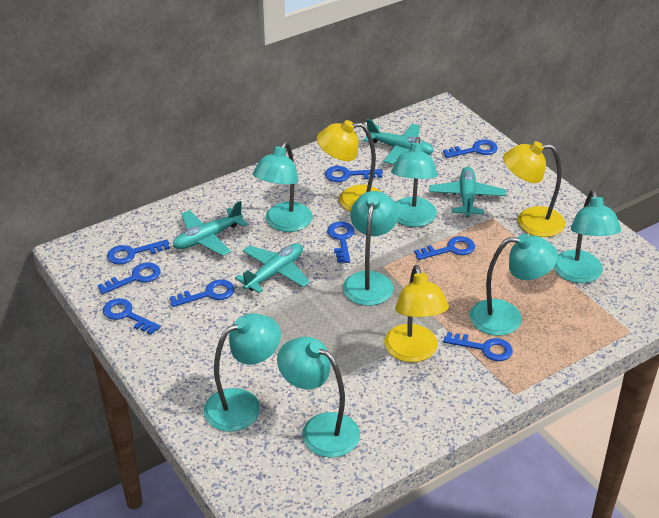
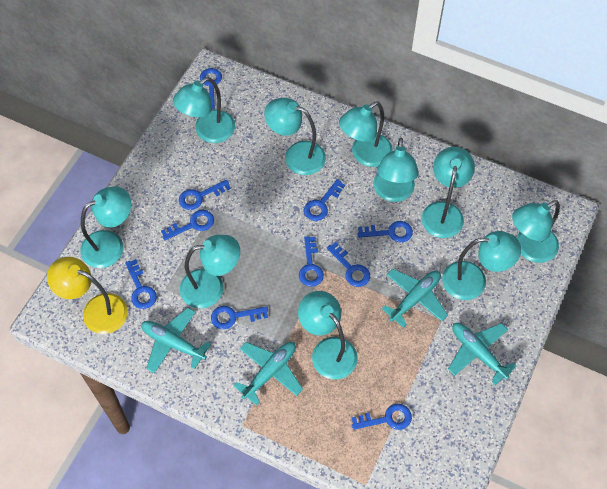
blue key: 9 -> 10
turquoise lamp: 7 -> 10
yellow lamp: 3 -> 1

